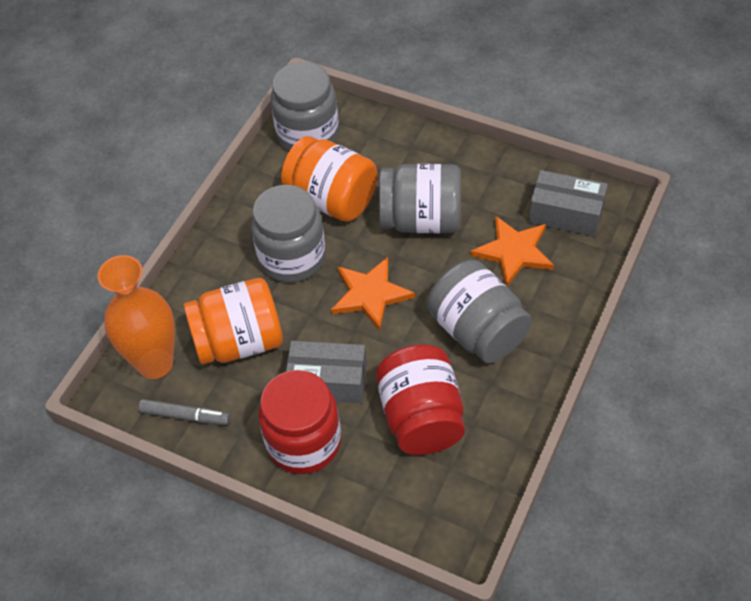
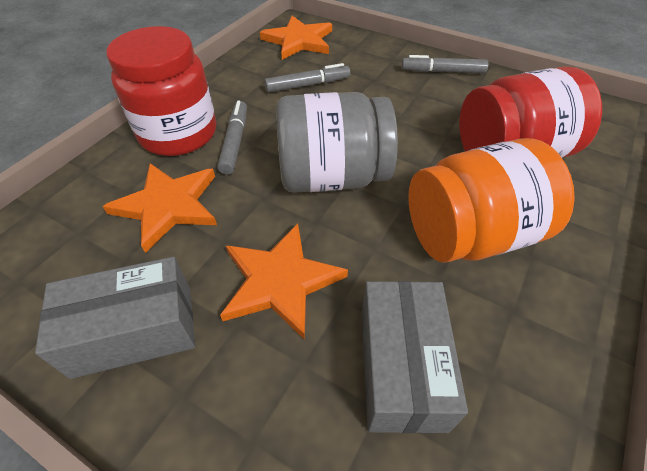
grey jar: 4 -> 1
grey marker: 1 -> 3
orange jar: 2 -> 1
orange star: 2 -> 3
orange vase: 1 -> 0

